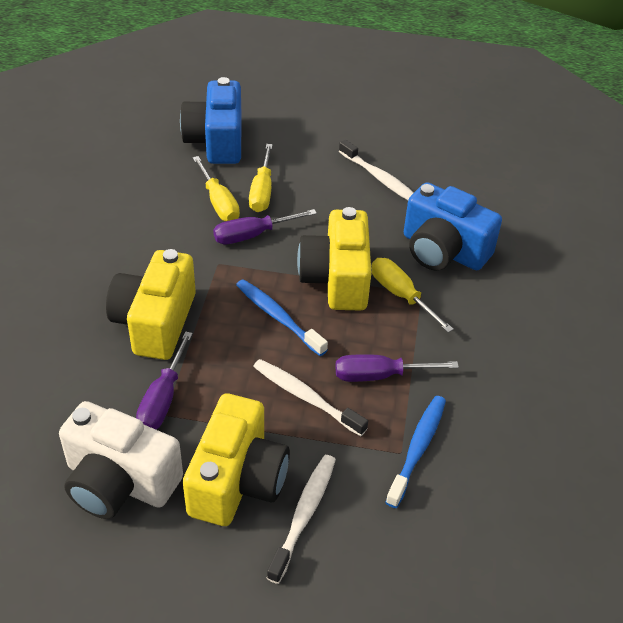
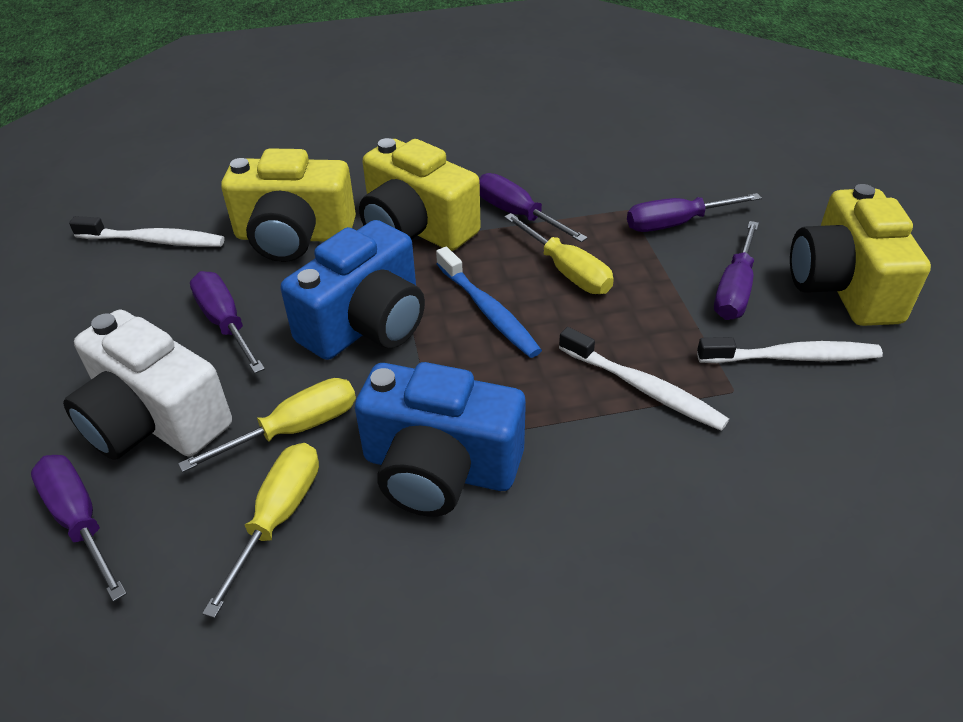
blue toothbrush: 2 -> 1
purple screwdriver: 3 -> 5

